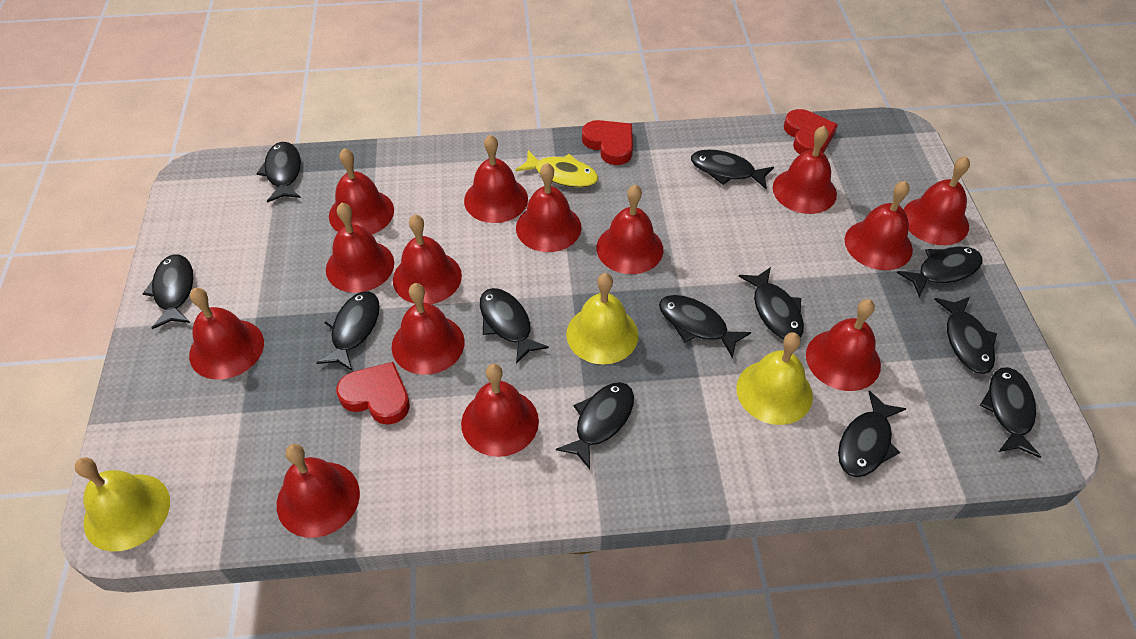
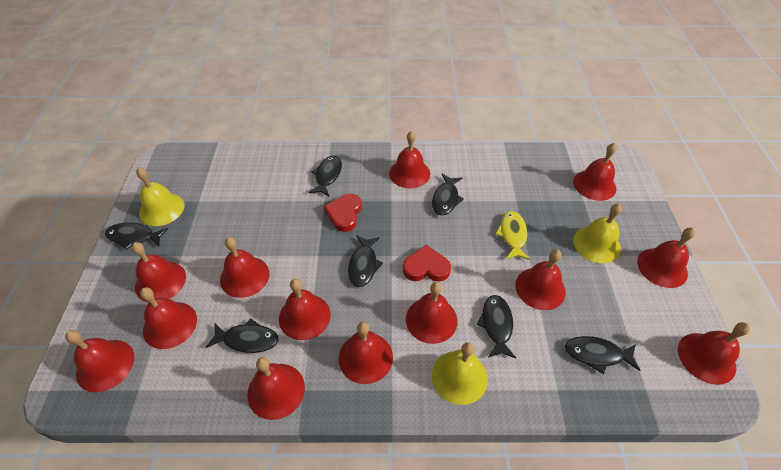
black fish: 12 -> 7
red bell: 14 -> 13
red heart: 3 -> 2

